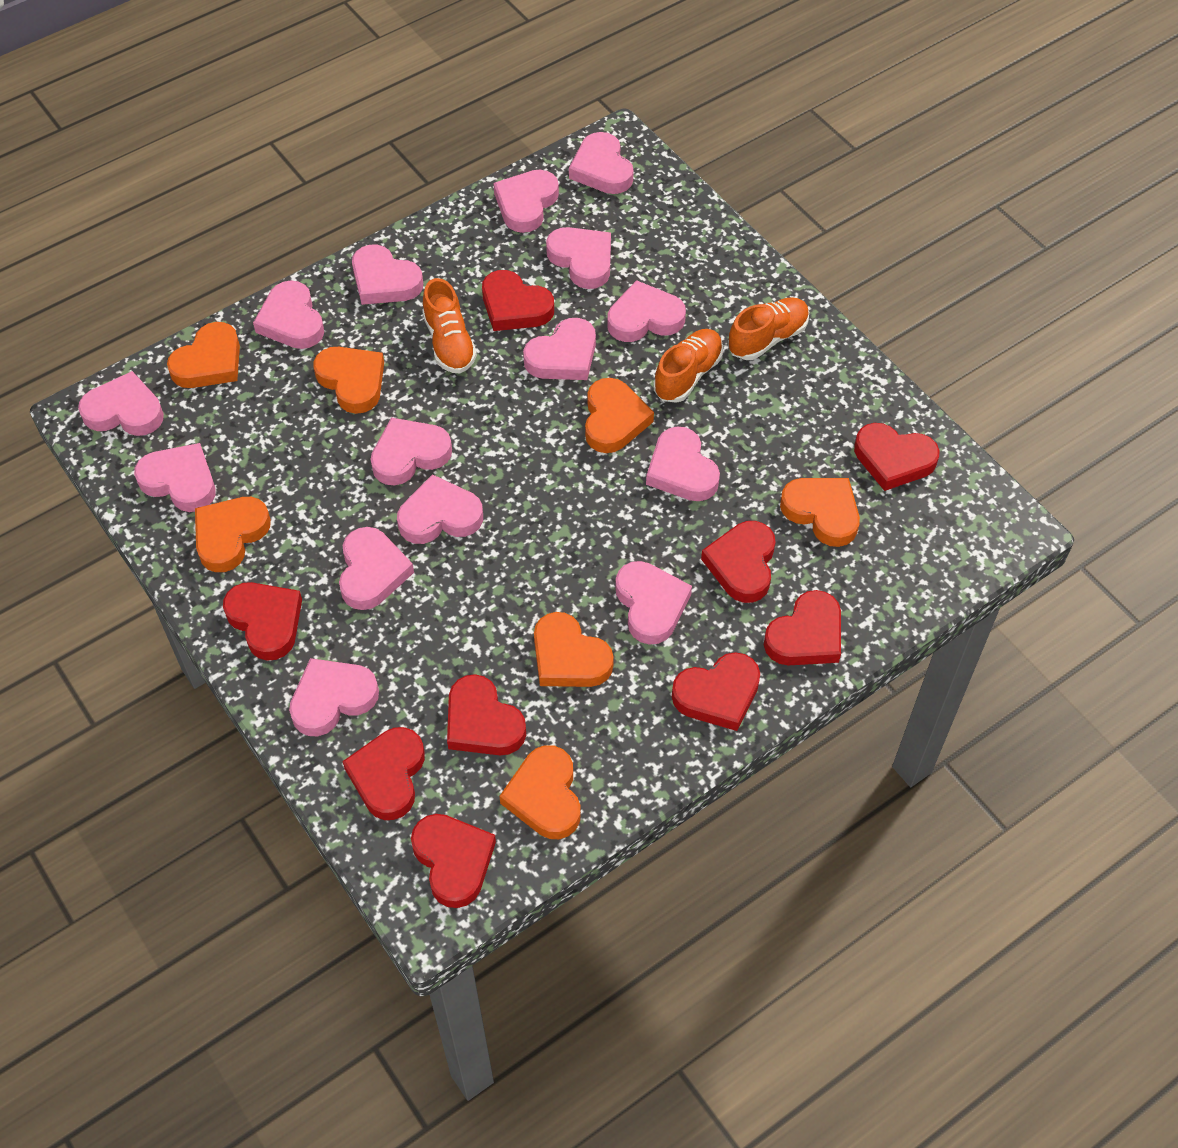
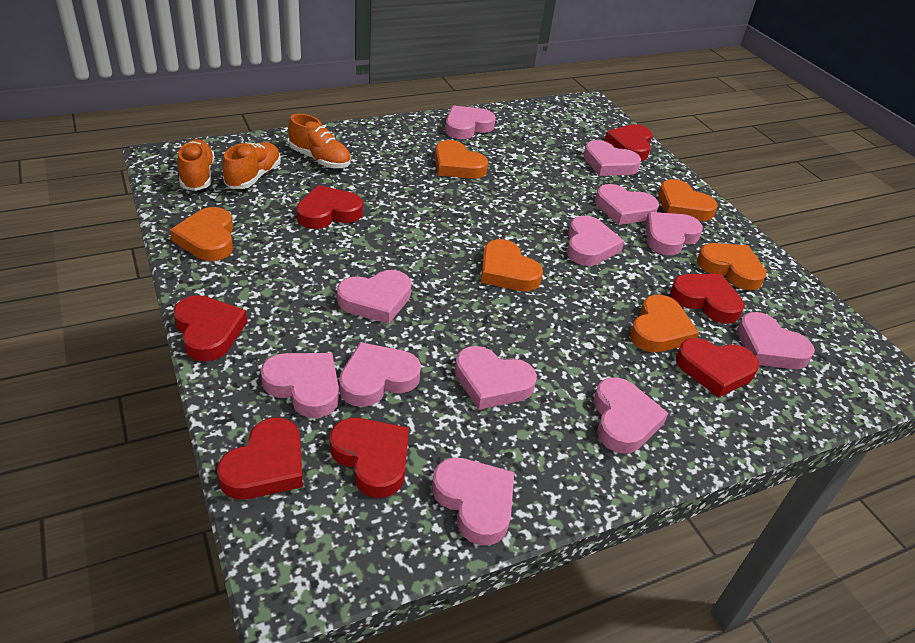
orange heart: 7 -> 6
pink heart: 15 -> 12
red heart: 9 -> 7

